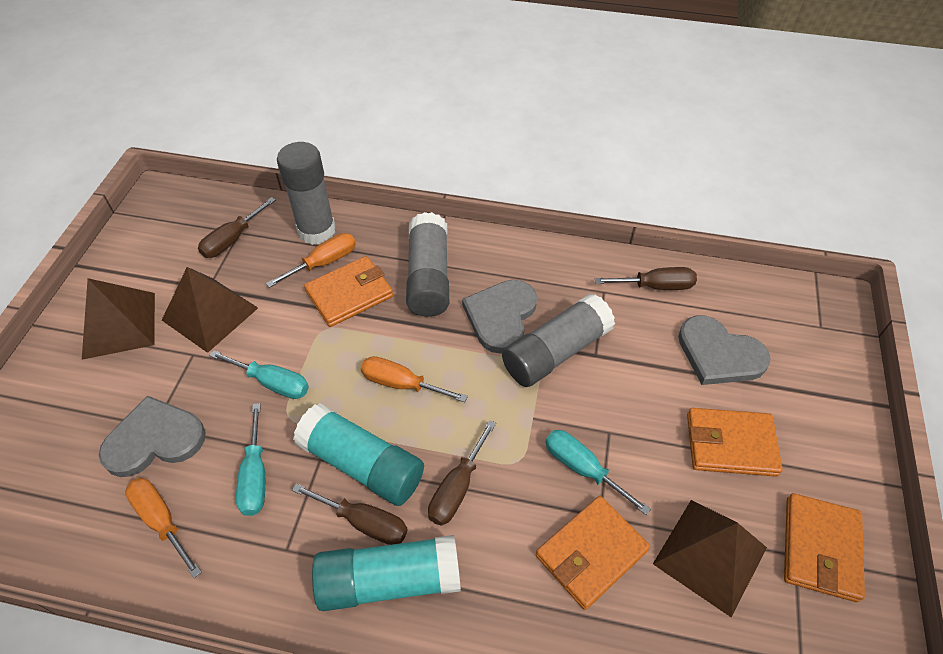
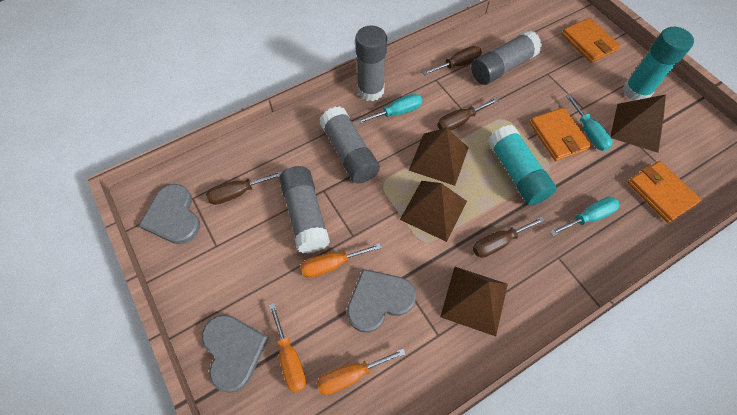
brown pyramid: 3 -> 4
grey glue stick: 3 -> 4
orange wallet: 4 -> 3

